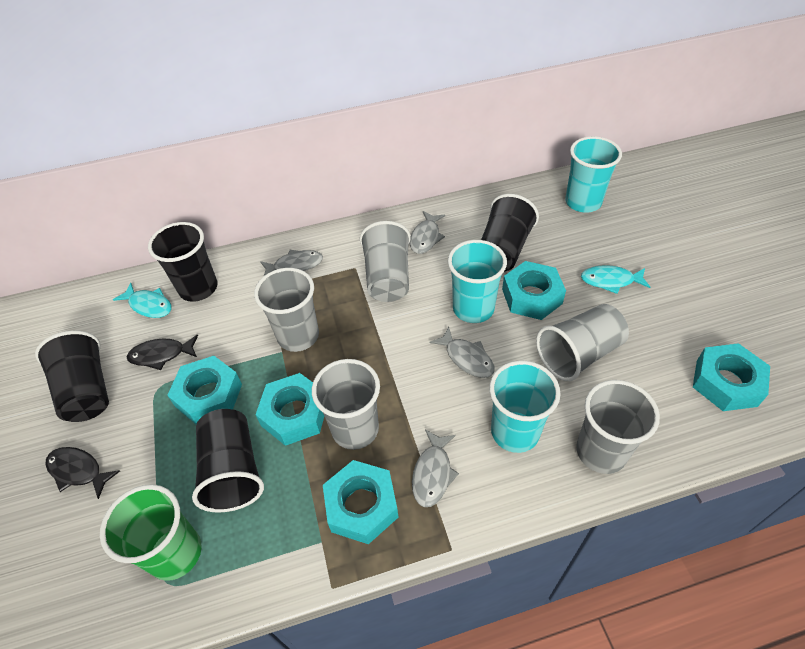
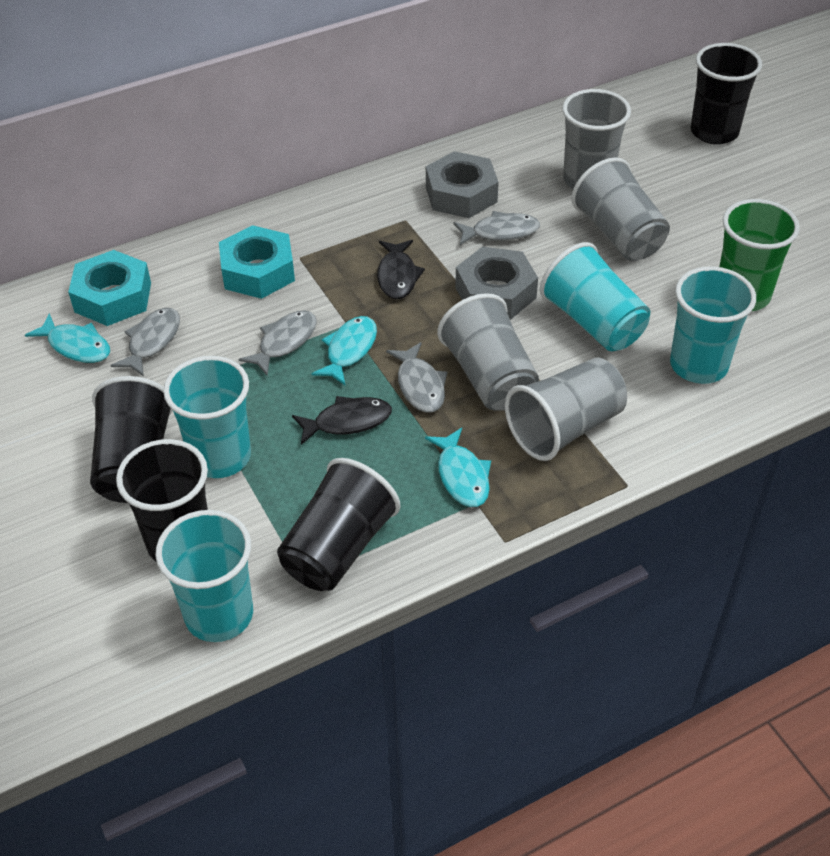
grey cup: 5 -> 4
grey nut: 0 -> 2
turquoise cup: 3 -> 4
turquoise fish: 2 -> 3
turquoise nut: 5 -> 2

